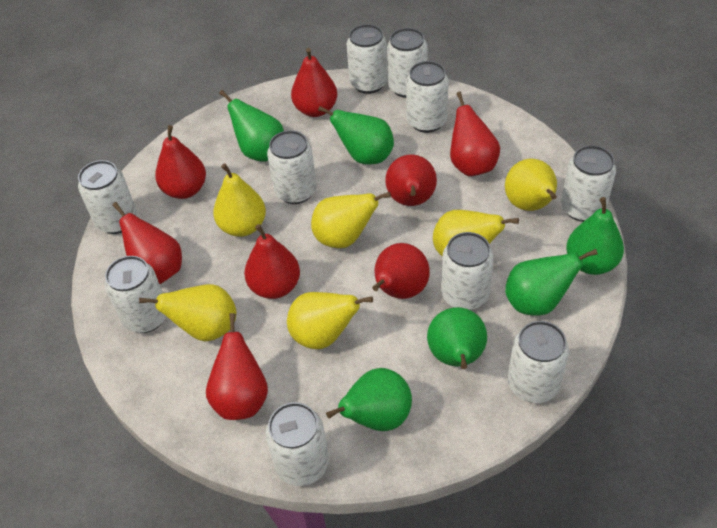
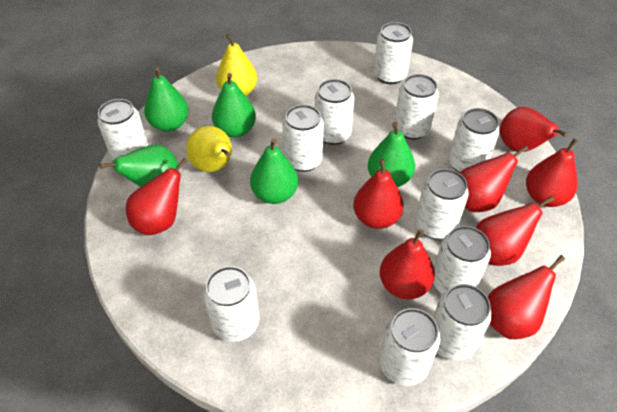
green pear: 6 -> 5
white can: 10 -> 11
yellow pear: 6 -> 2

